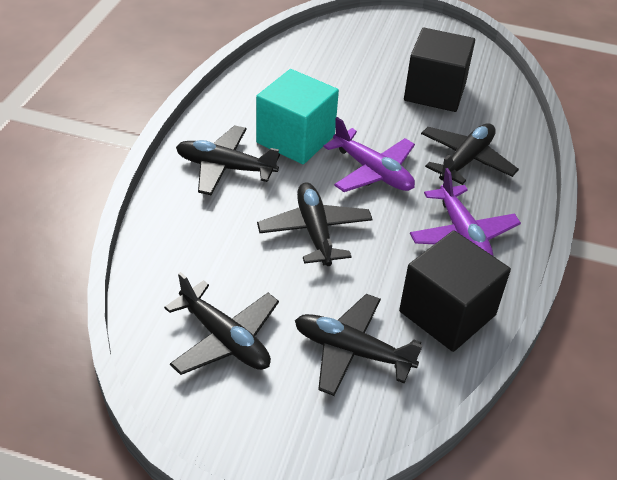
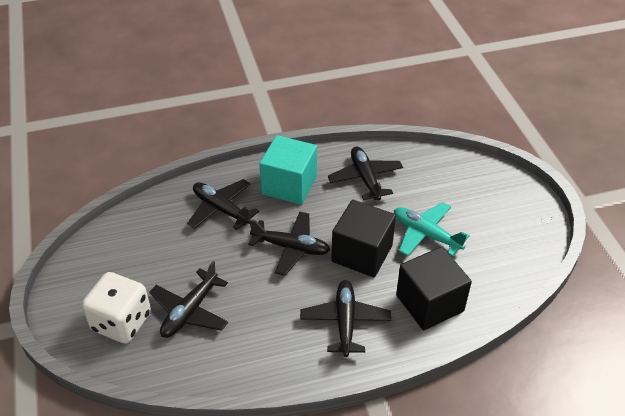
purple plane: 2 -> 0
turquoise plane: 0 -> 1
white dice: 0 -> 1

